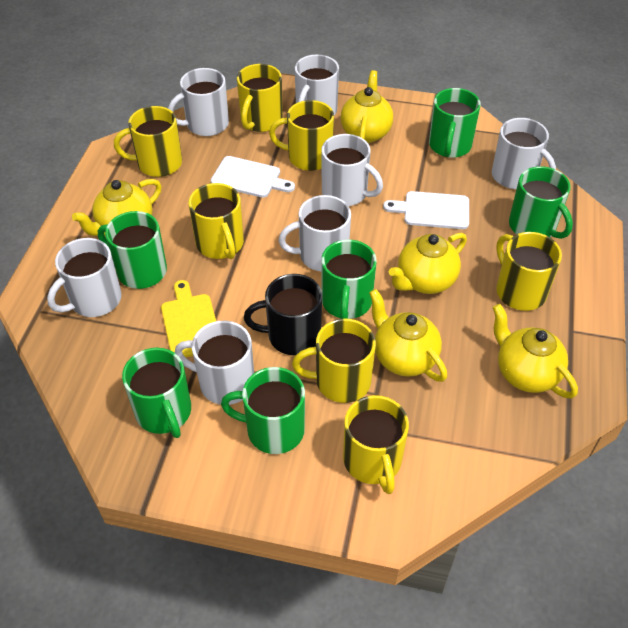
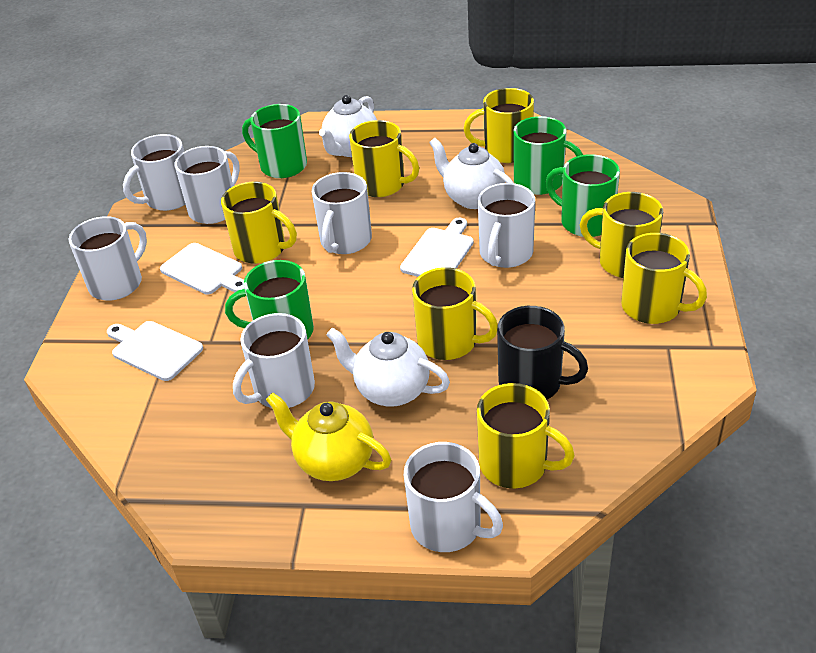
green mug: 6 -> 4
white cutting board: 2 -> 3
white teapot: 0 -> 3
yellow cutting board: 1 -> 0
yellow teapot: 5 -> 1

